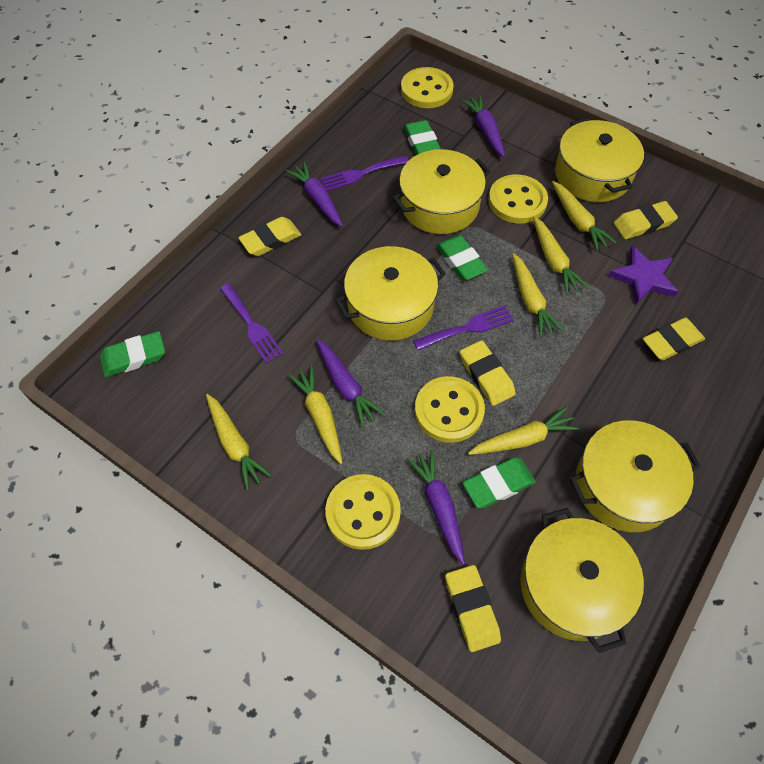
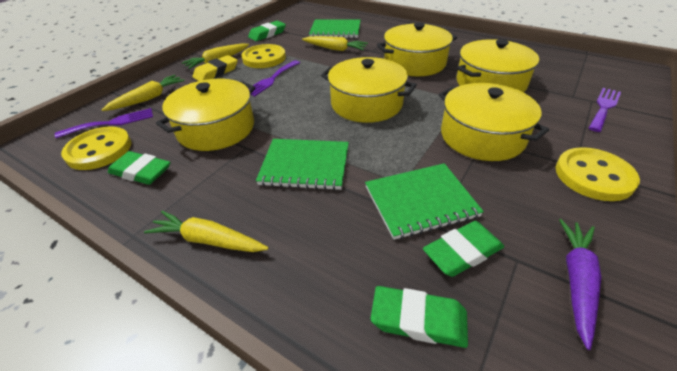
green notebook: 0 -> 3
purple carrot: 4 -> 1
purple star: 1 -> 0
yellow button: 4 -> 3
yellow carrot: 6 -> 4
yellow eraser: 5 -> 1

